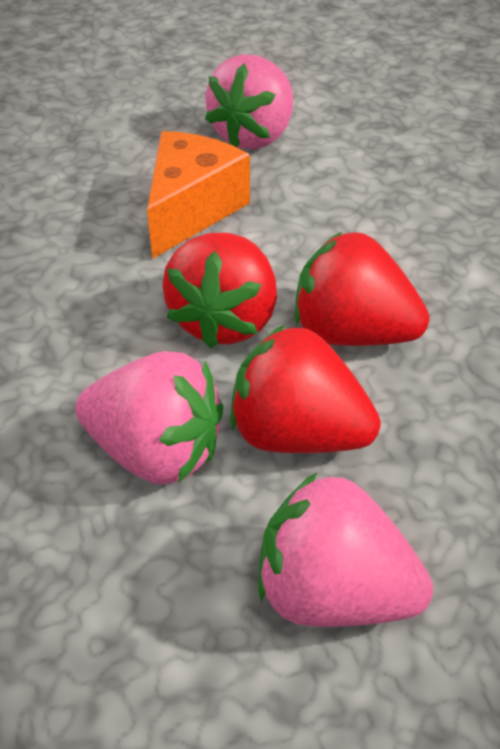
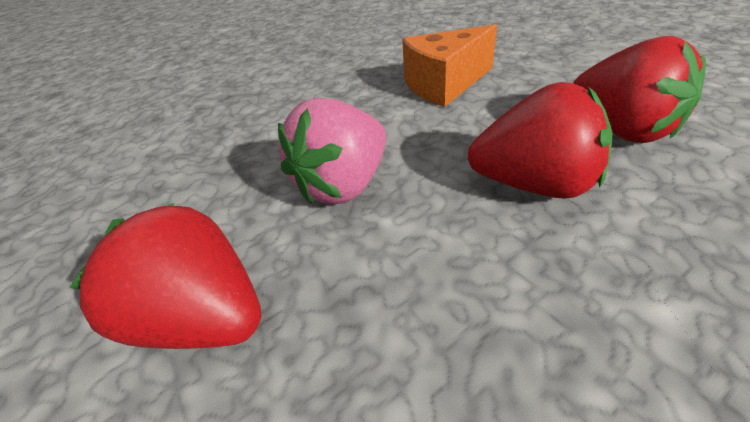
pink strawberry: 3 -> 1

